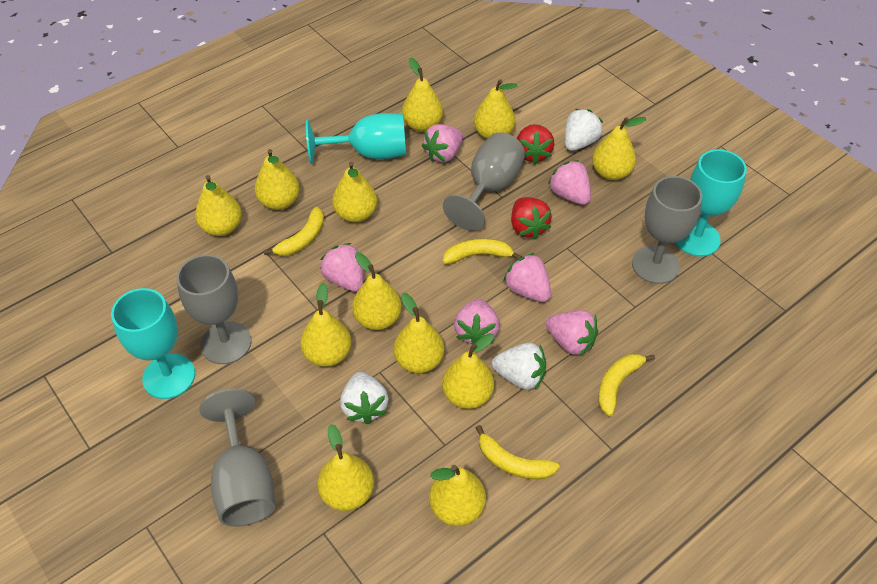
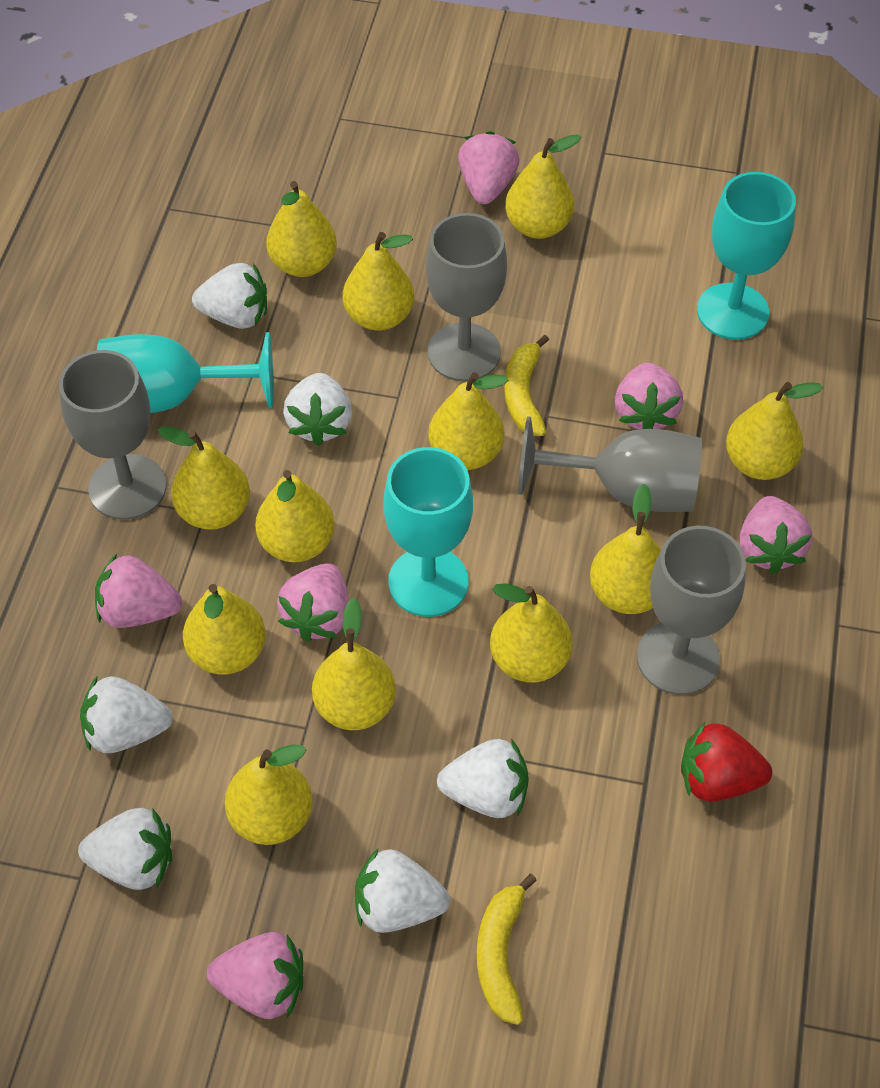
red strawberry: 2 -> 1
white strawberry: 3 -> 6
yellow banana: 4 -> 2

